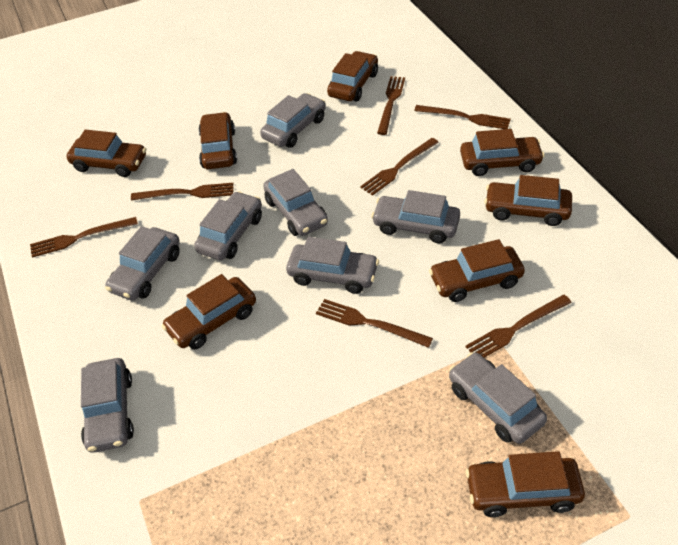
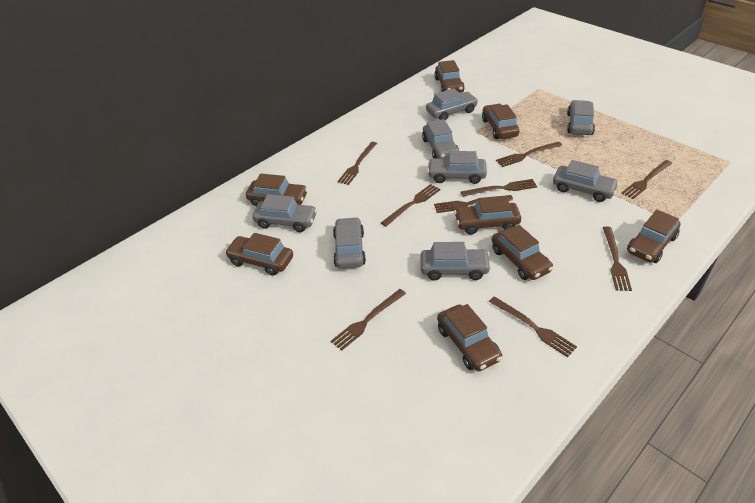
brown fork: 7 -> 9

